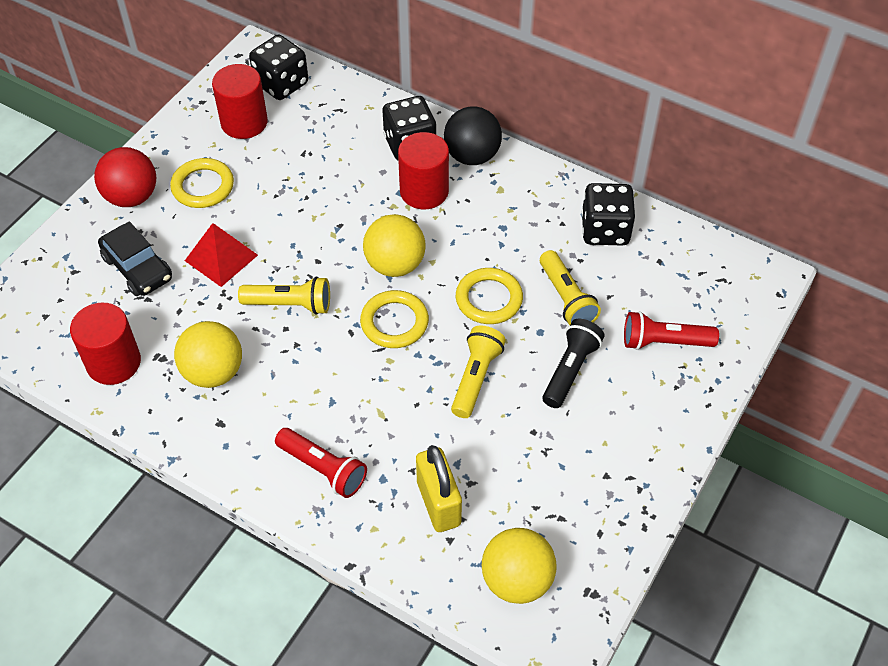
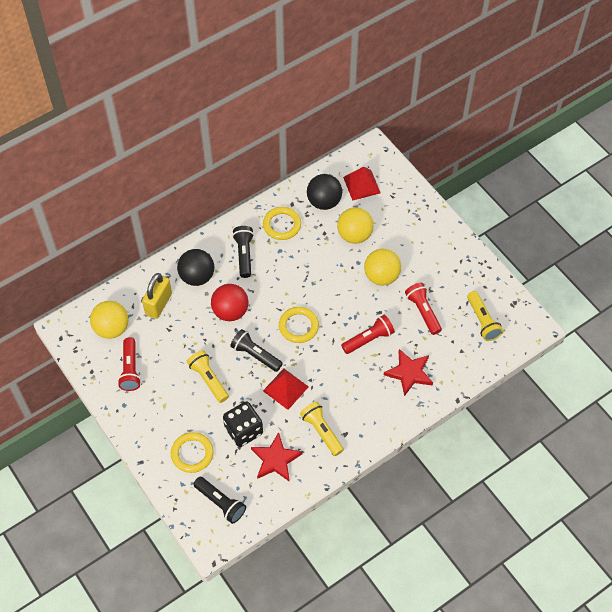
black ball: 1 -> 2
black car: 1 -> 0
black dice: 3 -> 1
black flashlight: 1 -> 3
red cylinder: 3 -> 0
red flashlight: 2 -> 3
red pyramid: 1 -> 2
red star: 0 -> 2

